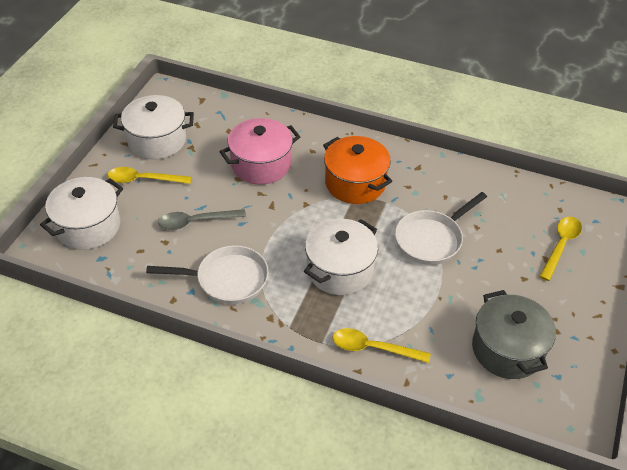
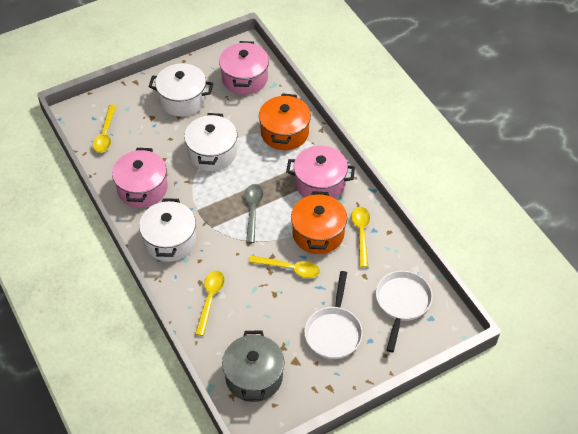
orange pot: 1 -> 2
pink pot: 1 -> 3
yellow spoon: 3 -> 4

